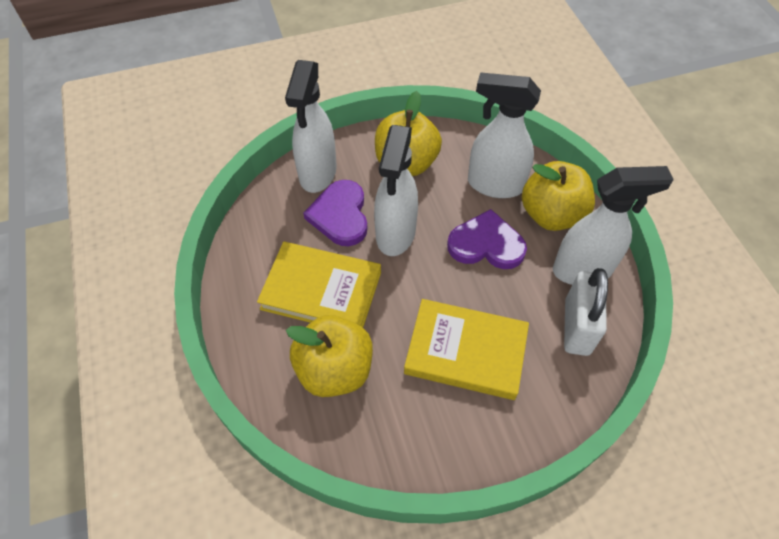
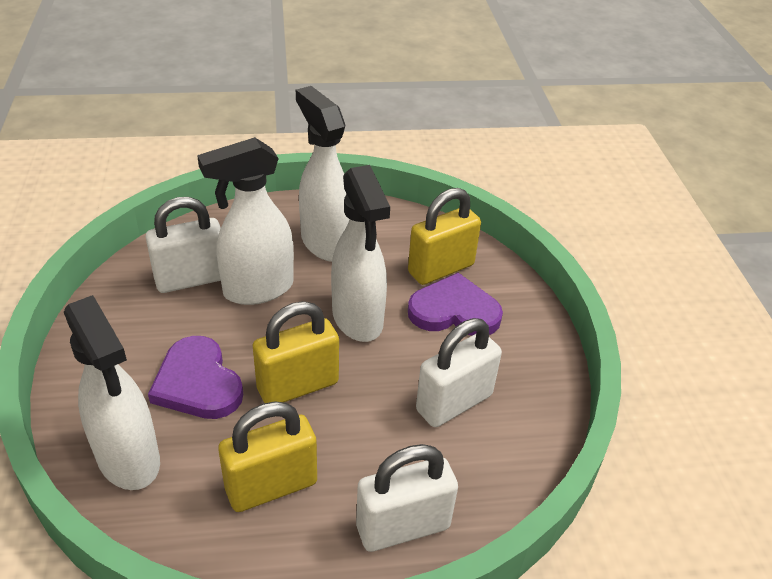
white padlock: 1 -> 3
yellow apple: 3 -> 0
yellow book: 2 -> 0
yellow padlock: 0 -> 3

